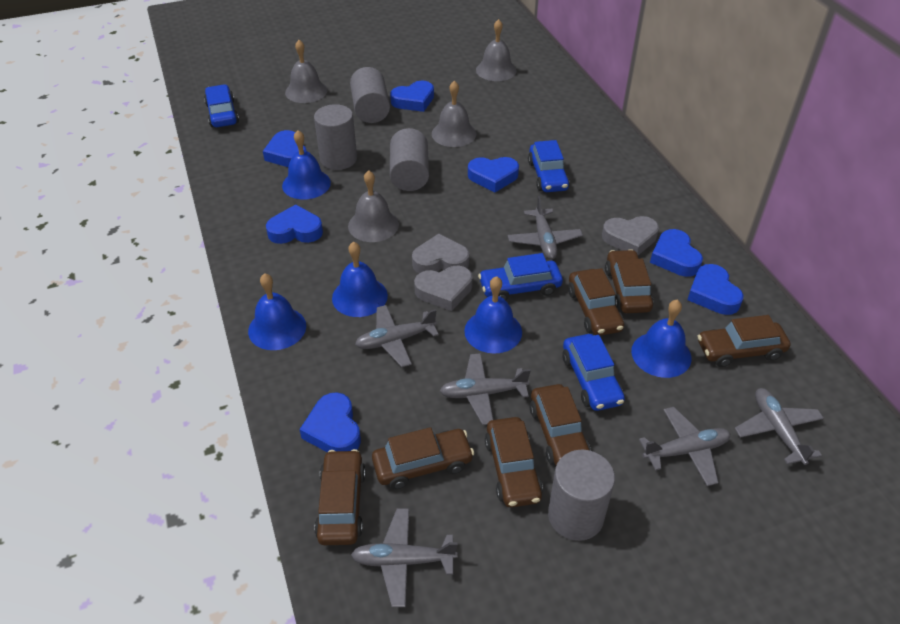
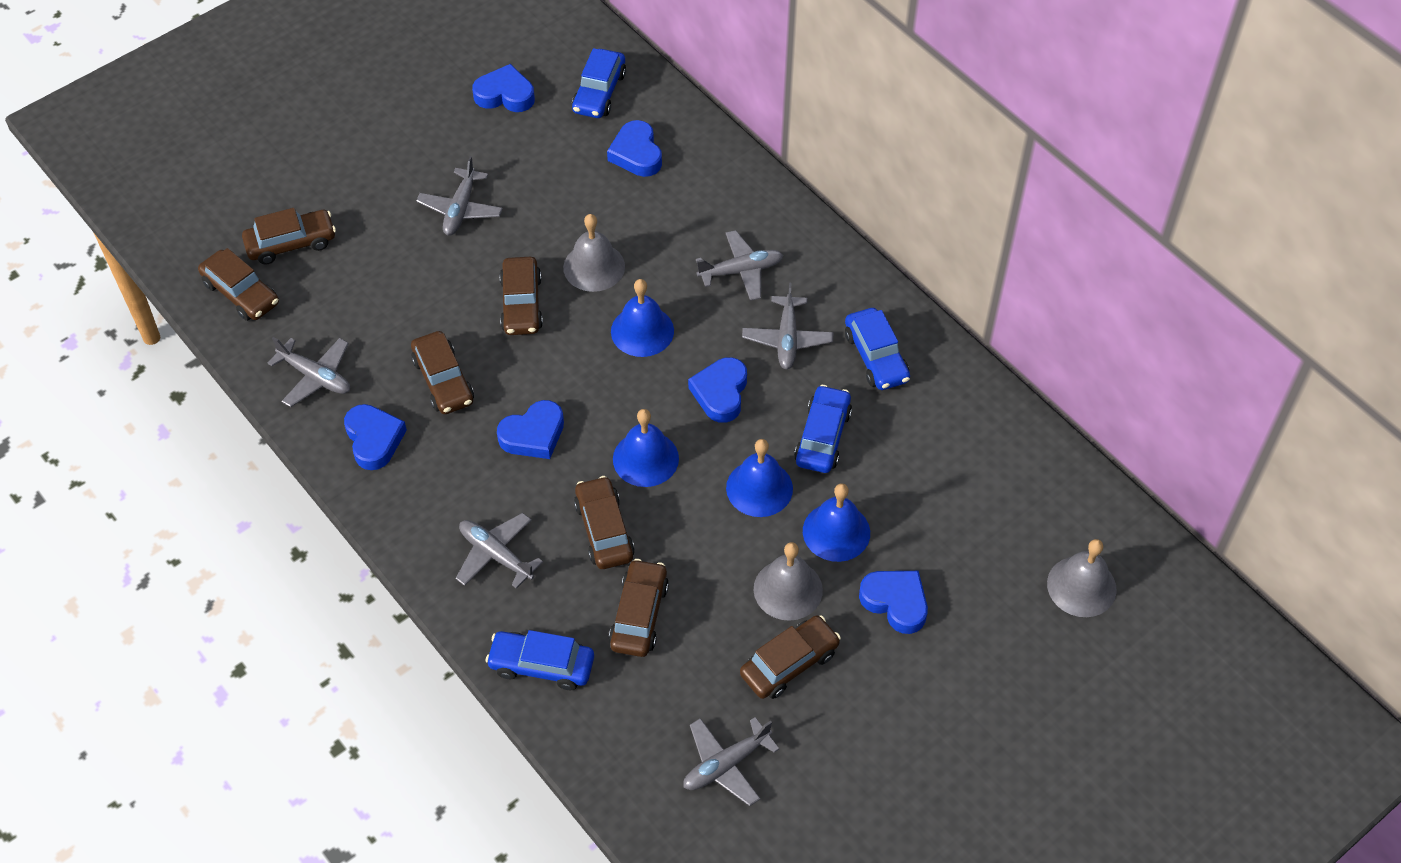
blue bell: 5 -> 4
blue heart: 7 -> 6
grey bell: 4 -> 3
grey cylinder: 4 -> 0
grey heart: 3 -> 0

